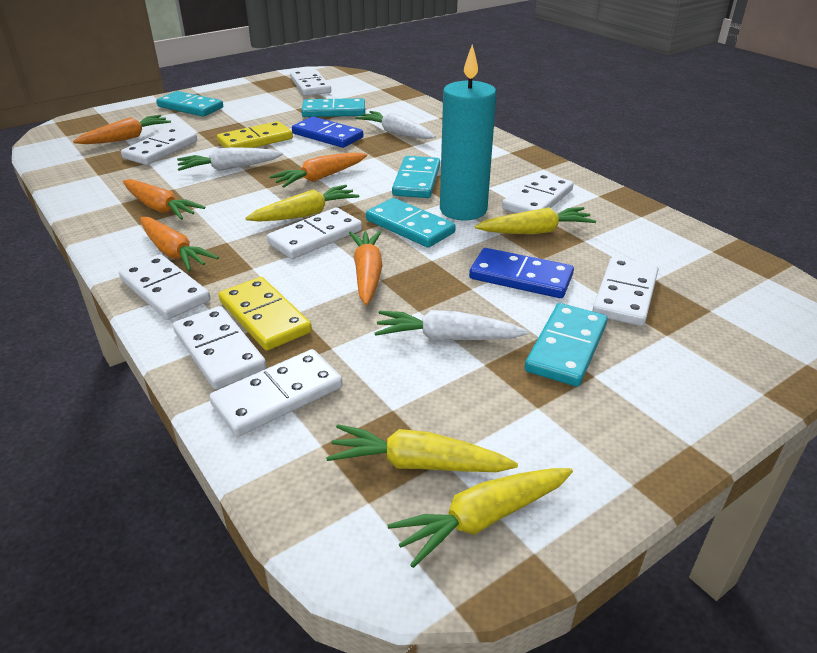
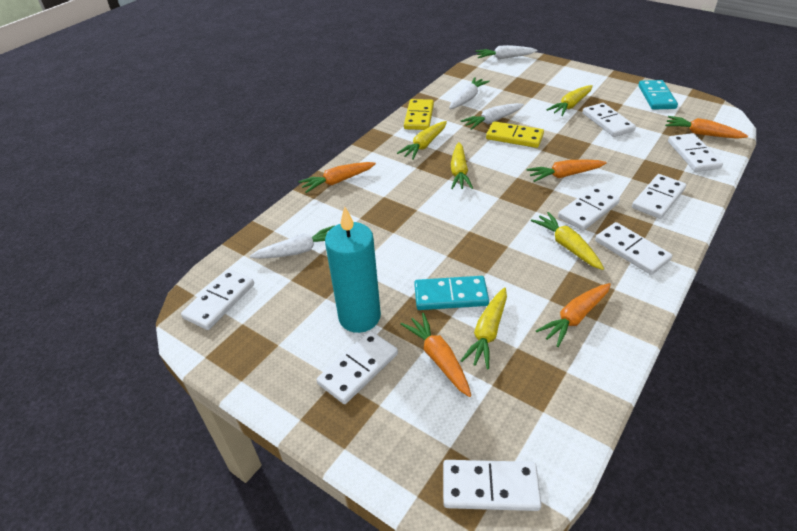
blue domino: 2 -> 0
turquoise domino: 5 -> 2
white carrot: 3 -> 4
yellow carrot: 4 -> 5

